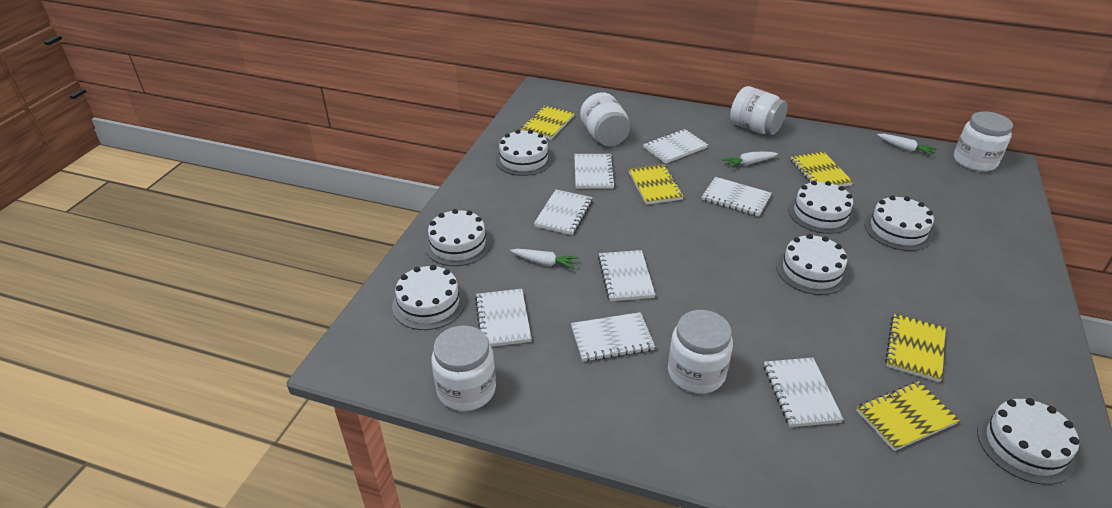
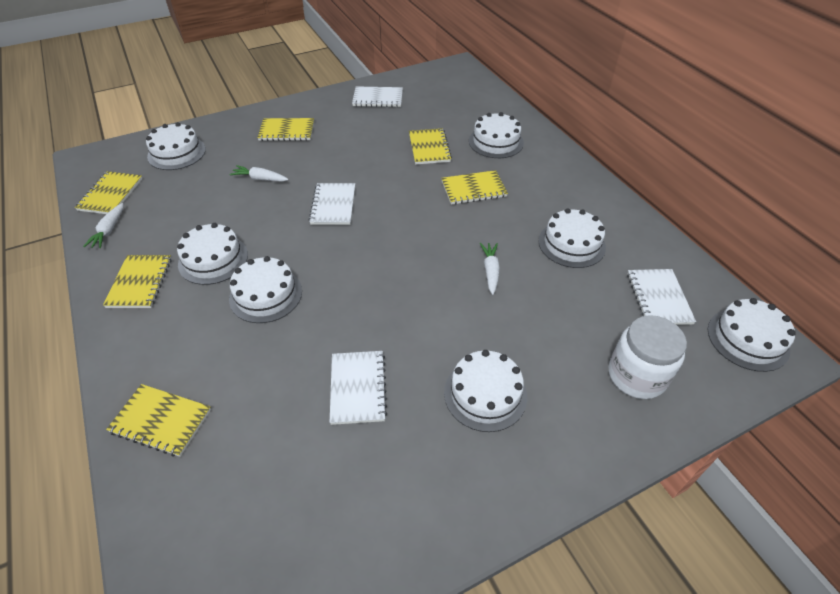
white jar: 5 -> 1
white notebook: 8 -> 4
yellow notebook: 5 -> 6

